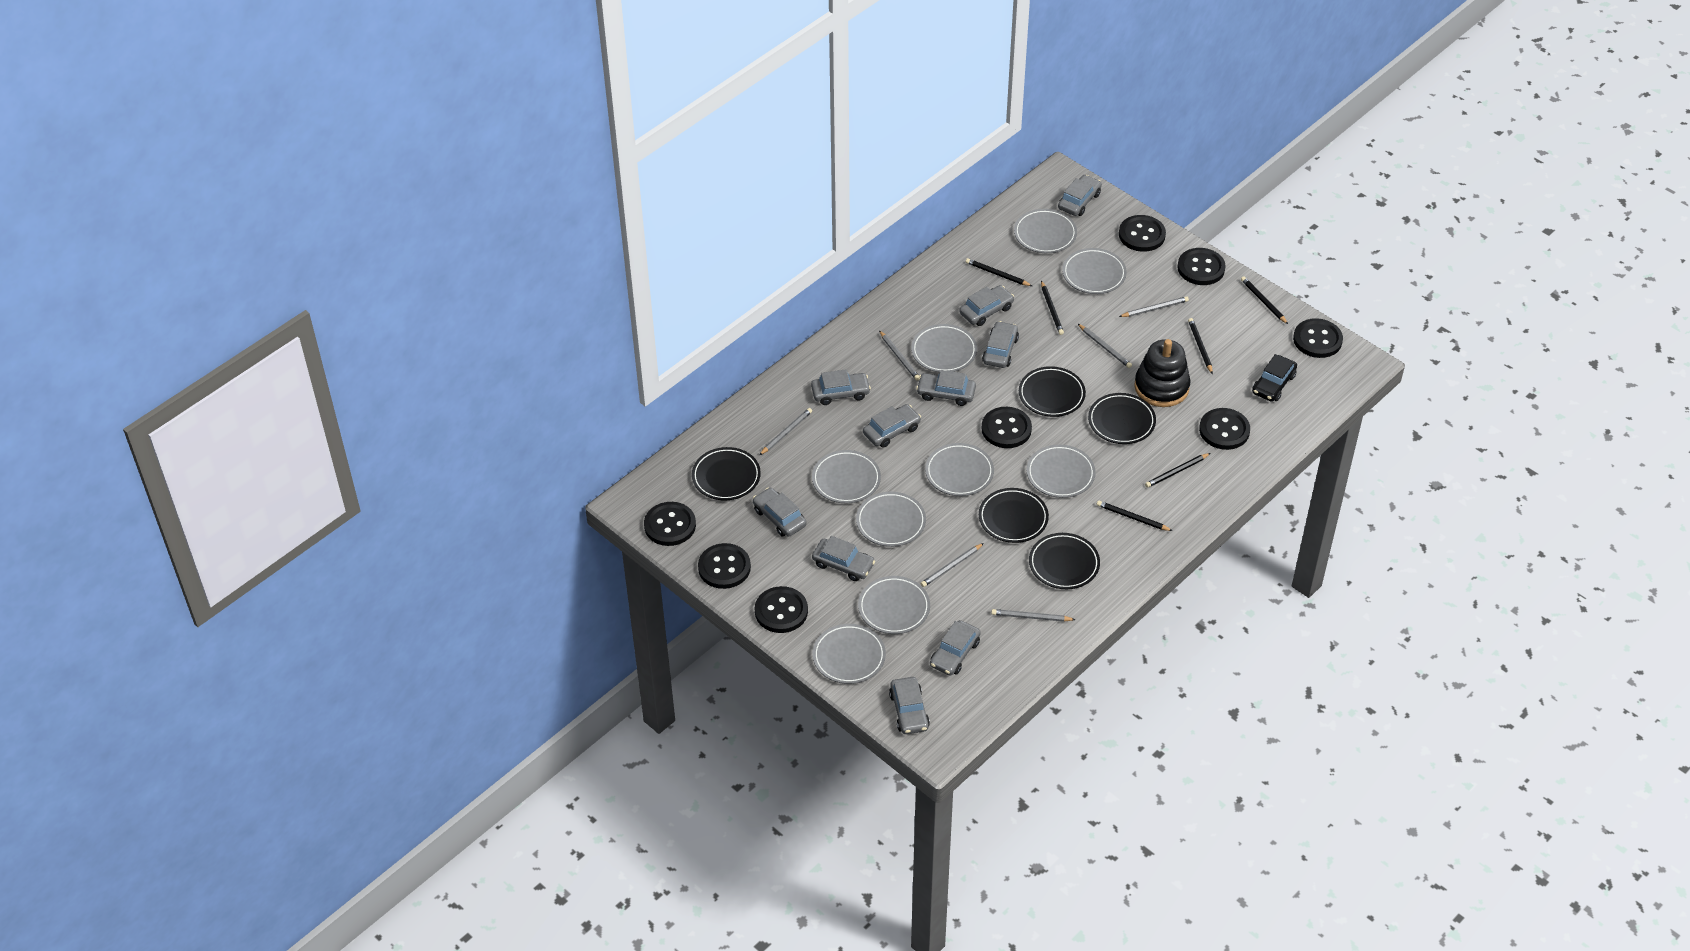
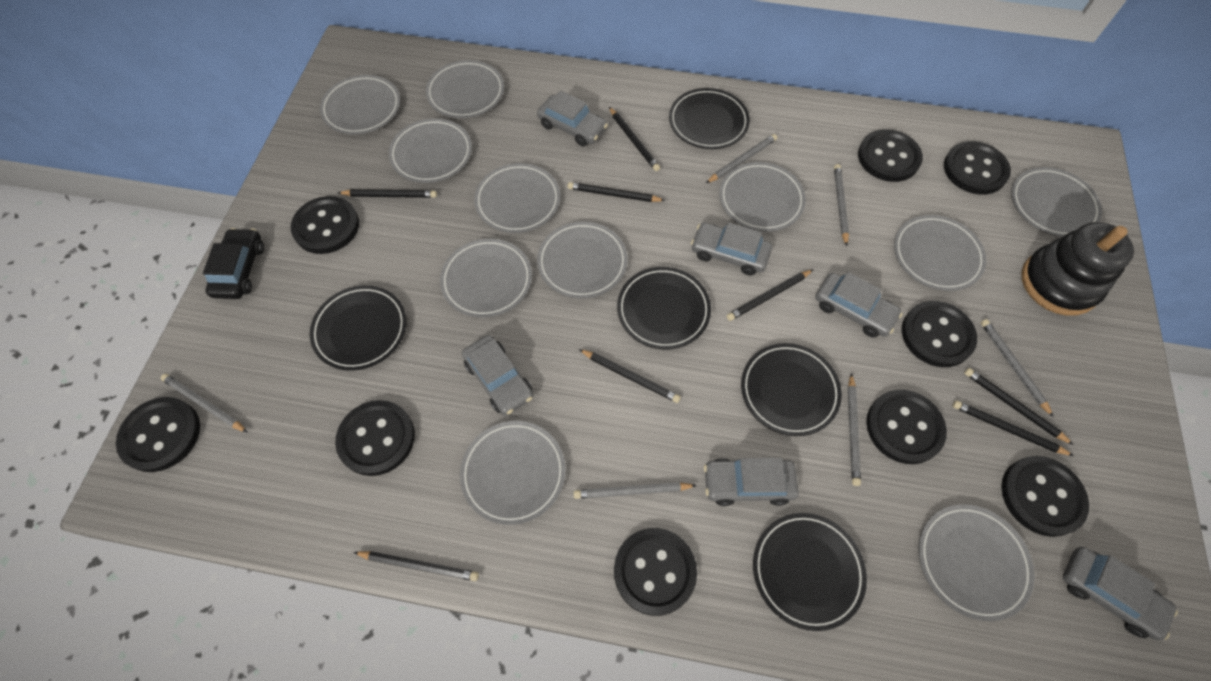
black button: 8 -> 9
black pencil: 6 -> 8
grey car: 10 -> 6
grey plate: 9 -> 11

